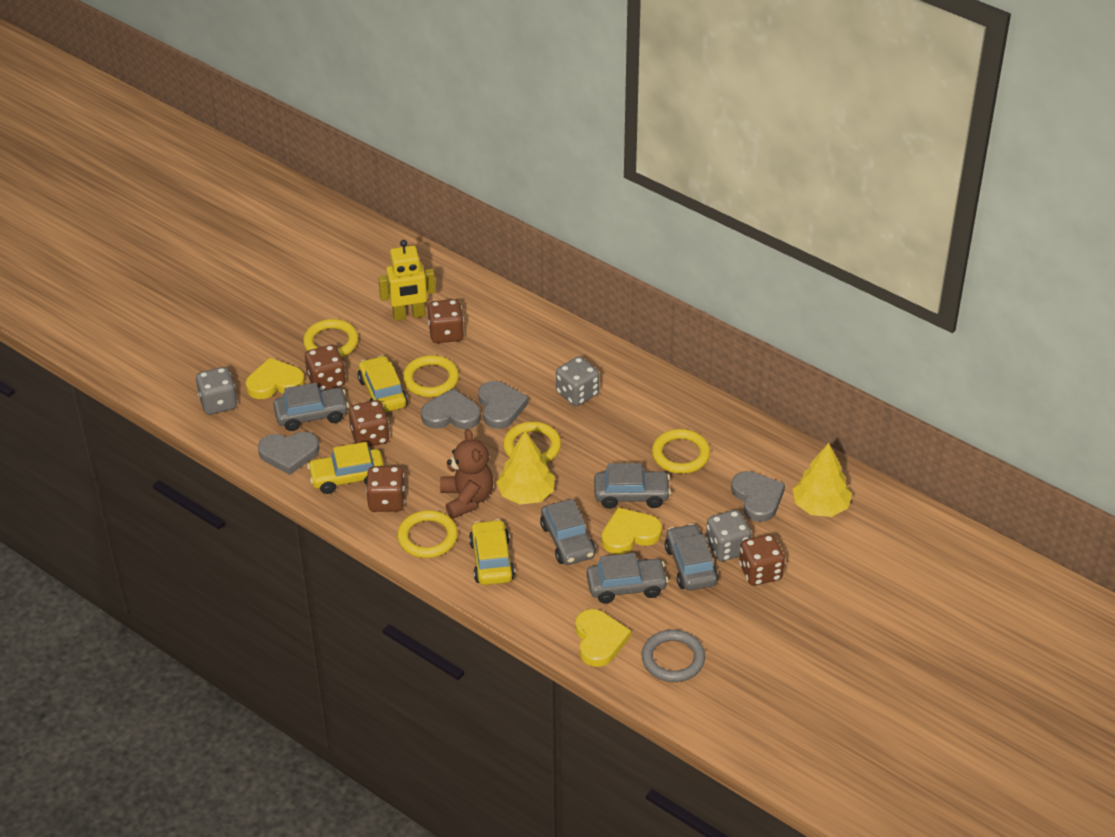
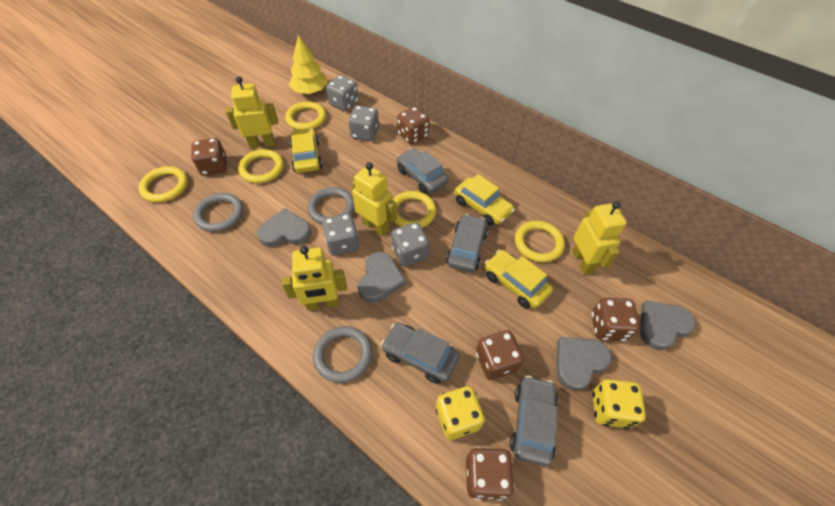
brown teddy bear: 1 -> 0
grey car: 5 -> 4
grey dice: 3 -> 4
grey ring: 1 -> 3
yellow dice: 0 -> 2
yellow heart: 3 -> 0
yellow robot: 1 -> 4
yellow tree: 2 -> 1

